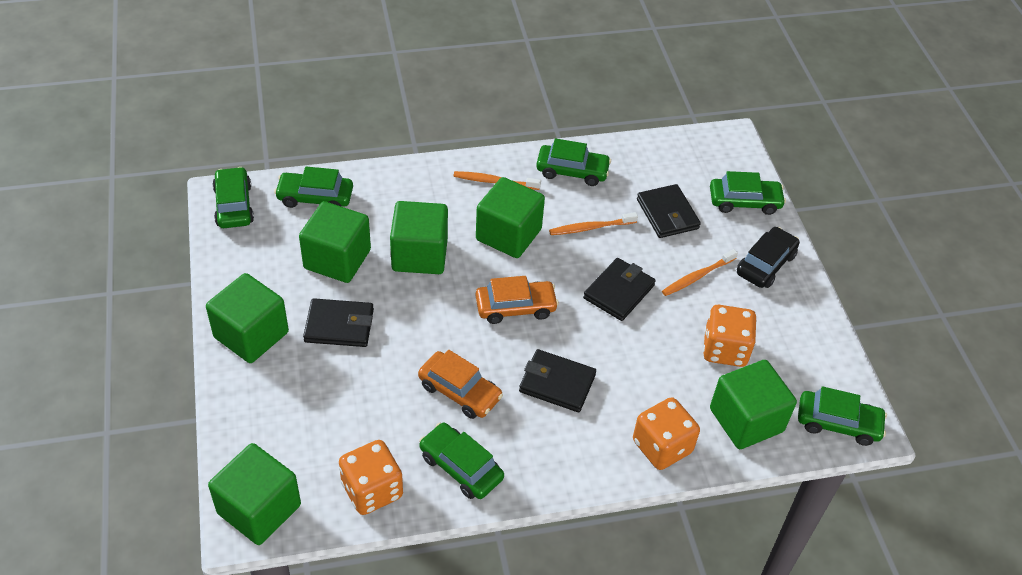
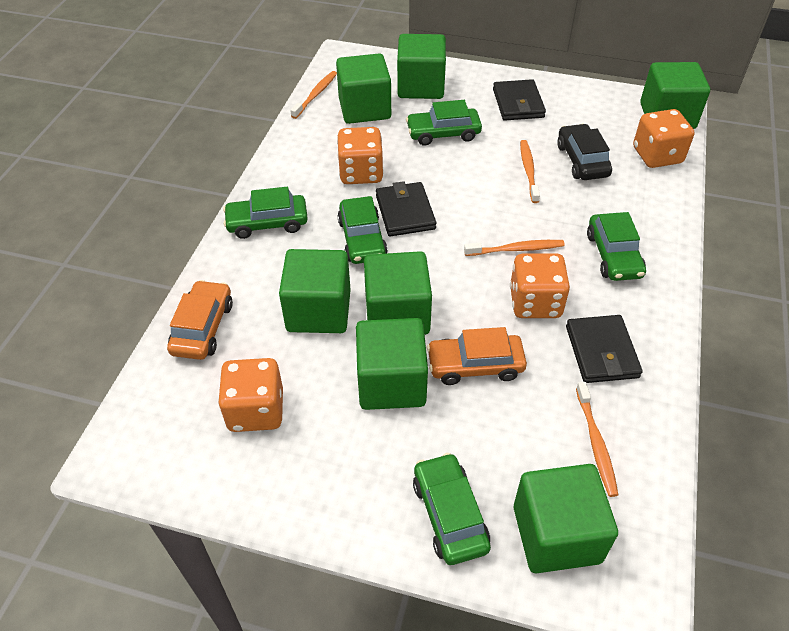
black wallet: 4 -> 3
green car: 6 -> 5
green cube: 6 -> 7
orange dice: 3 -> 4
orange toothbrush: 3 -> 4

